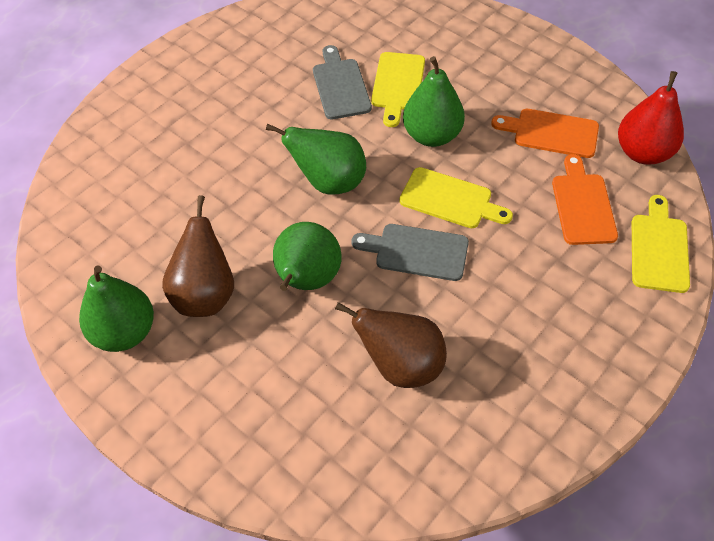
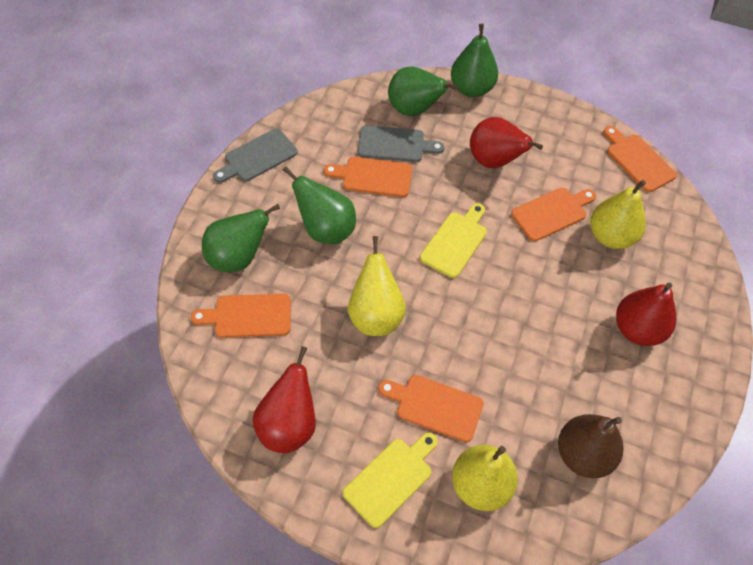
brown pear: 2 -> 1
orange cutting board: 2 -> 5
red pear: 1 -> 3
yellow cutting board: 3 -> 2
yellow pear: 0 -> 3

